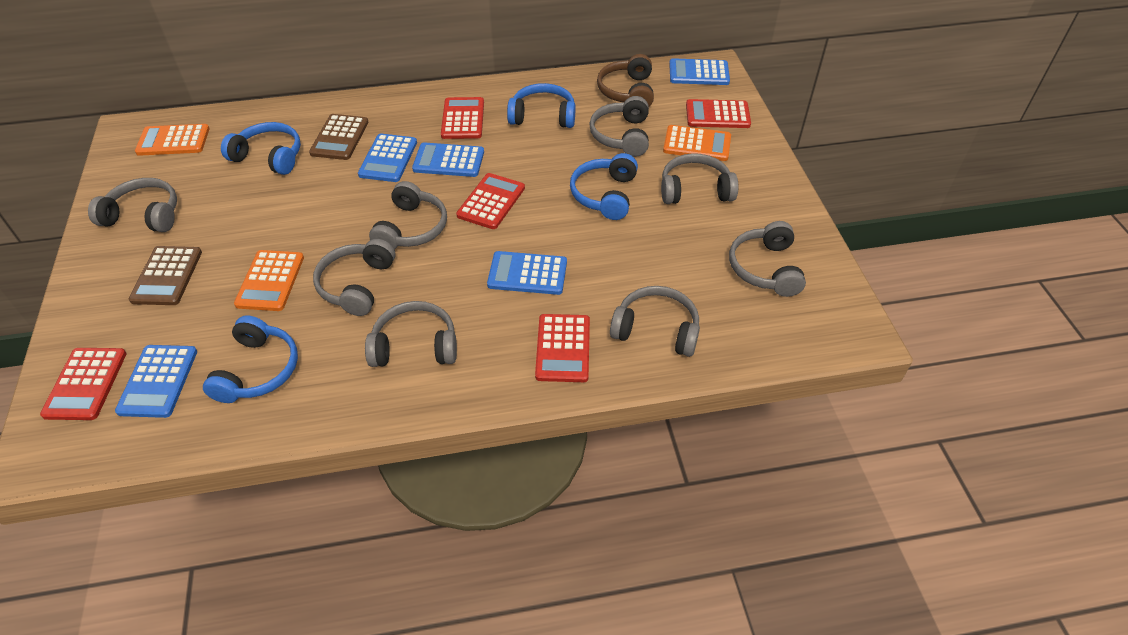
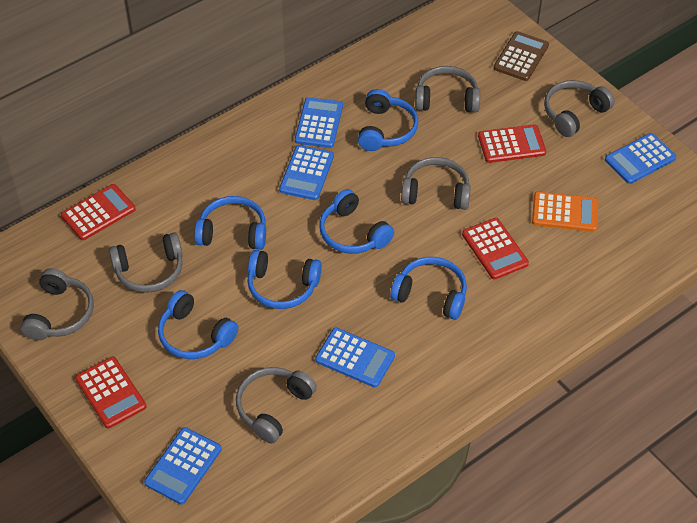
blue headphones: 4 -> 6
brown calculator: 2 -> 1
brown headphones: 1 -> 0
grey headphones: 8 -> 6
orange calculator: 3 -> 1
red calculator: 5 -> 4

